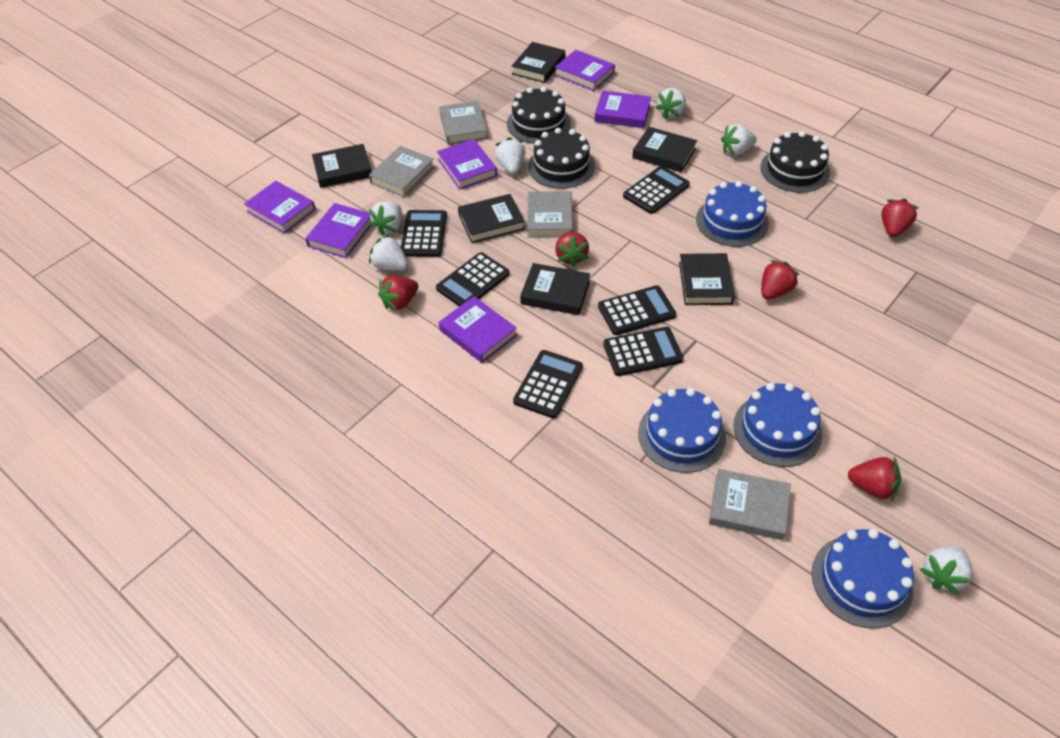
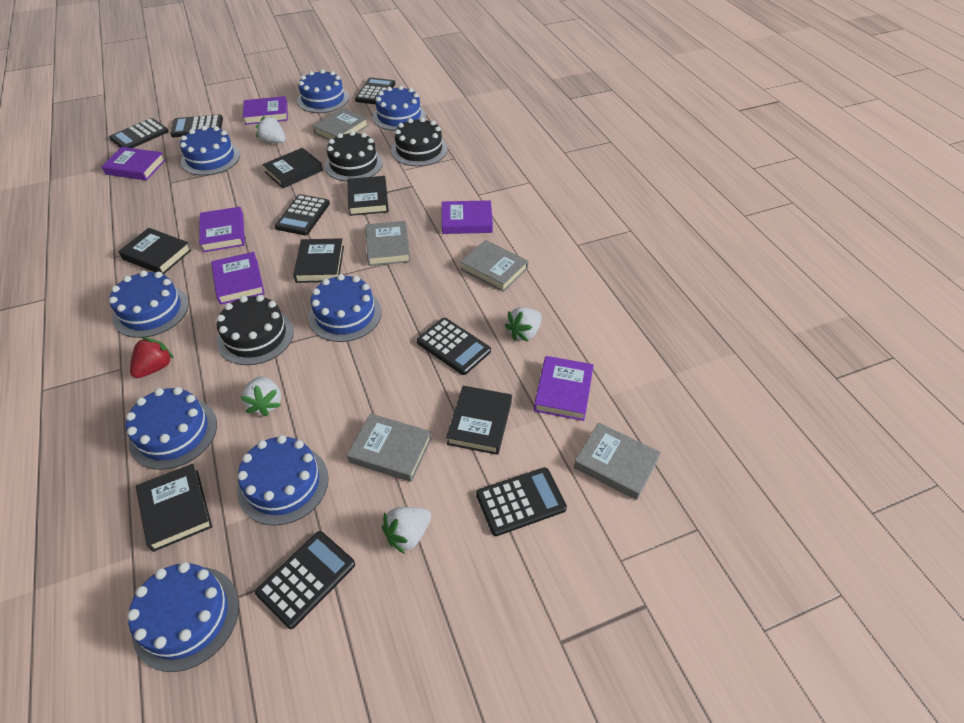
black calculator: 6 -> 7
blue cake: 4 -> 8
grey book: 4 -> 5
red strawberry: 5 -> 1
white strawberry: 6 -> 4

